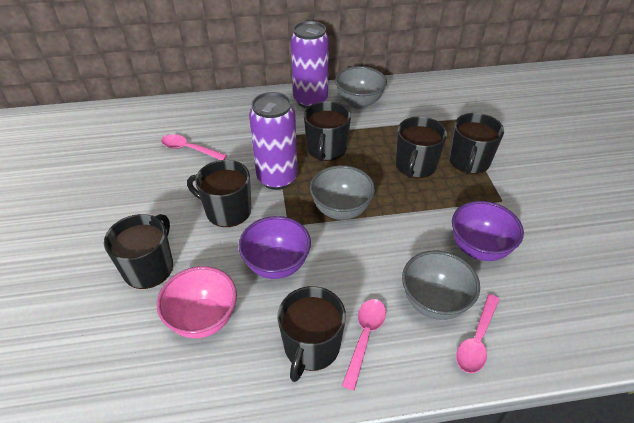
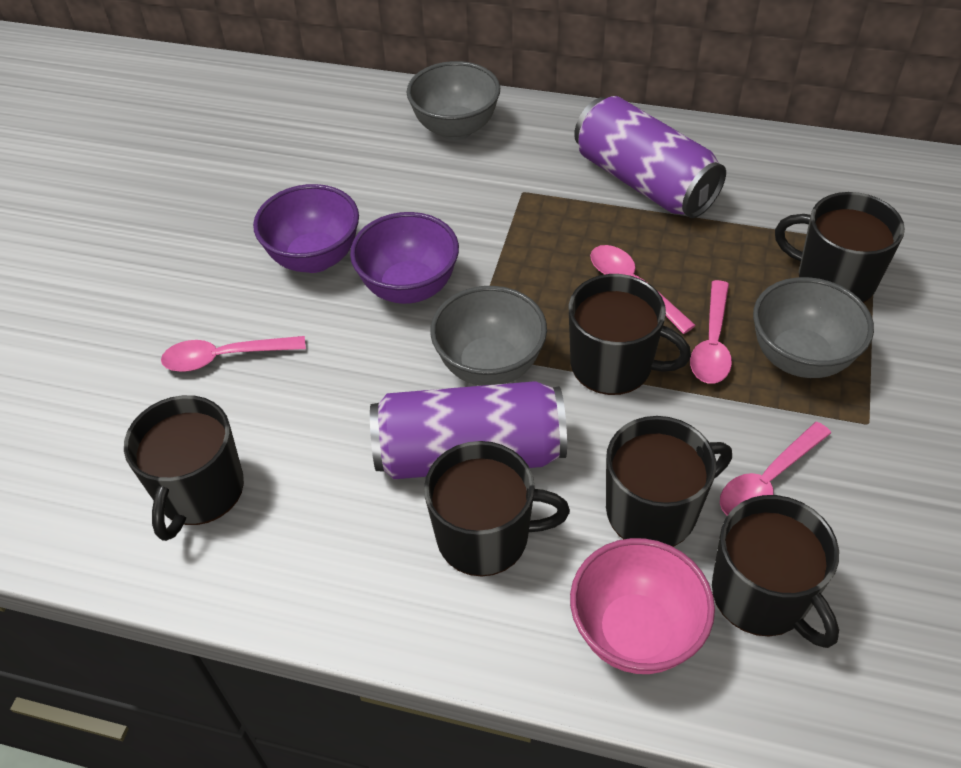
pink spoon: 3 -> 4

